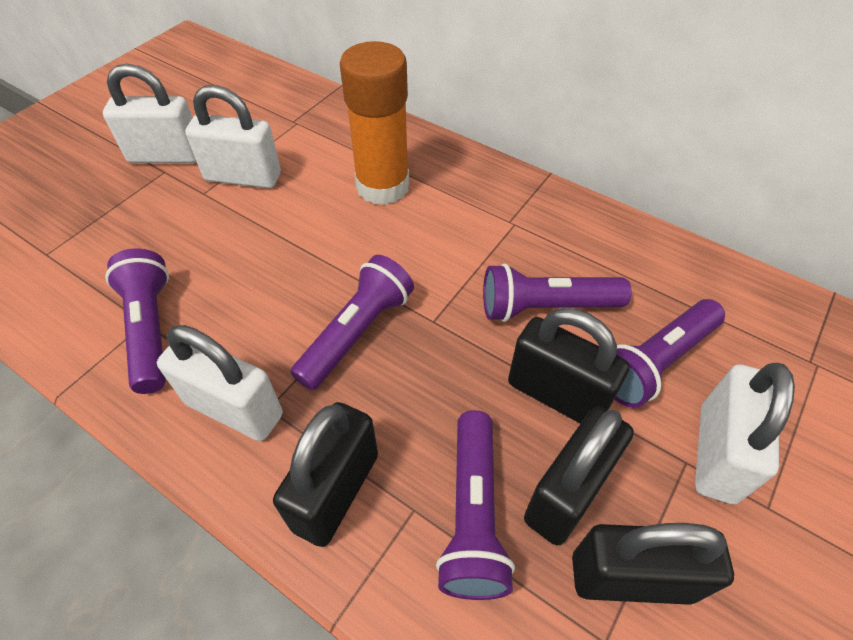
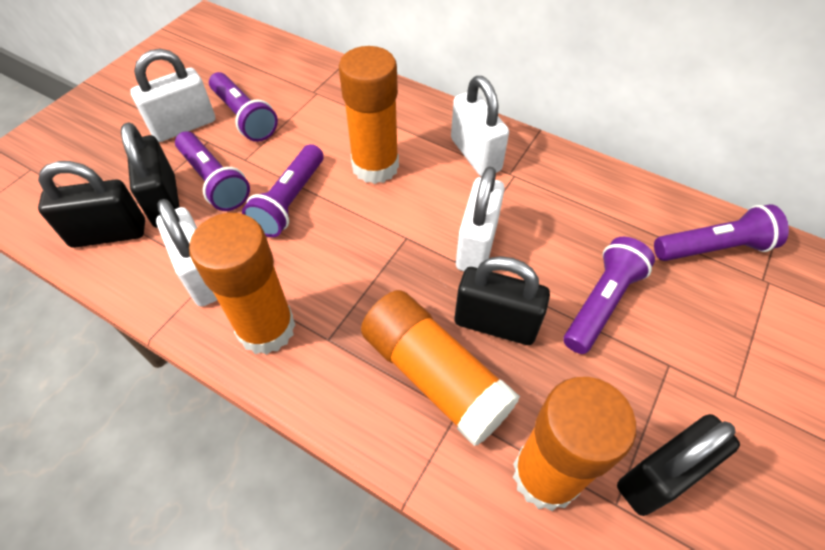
orange glue stick: 1 -> 4

